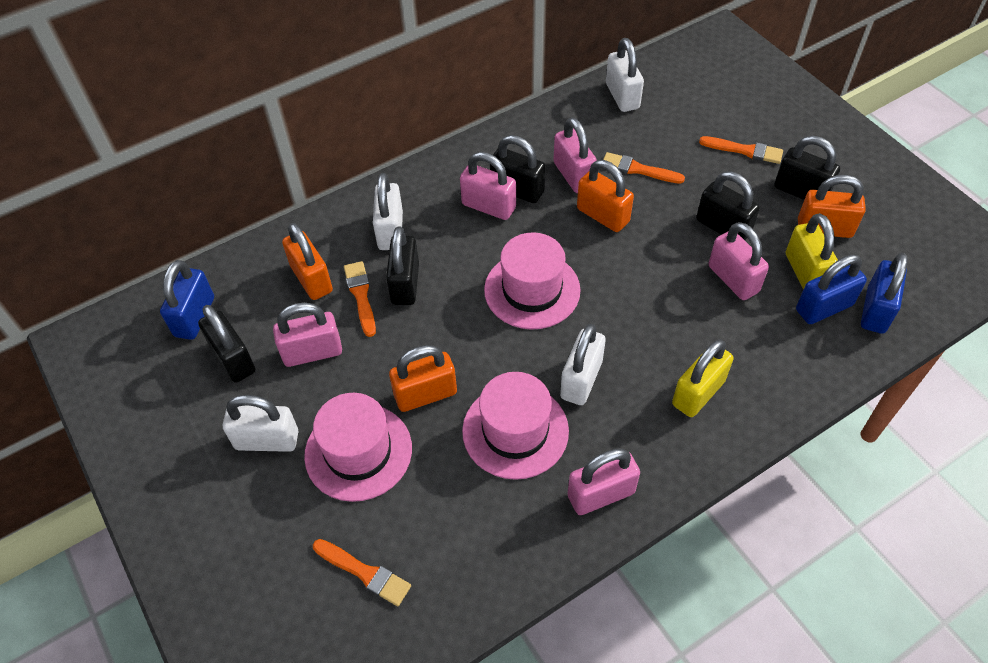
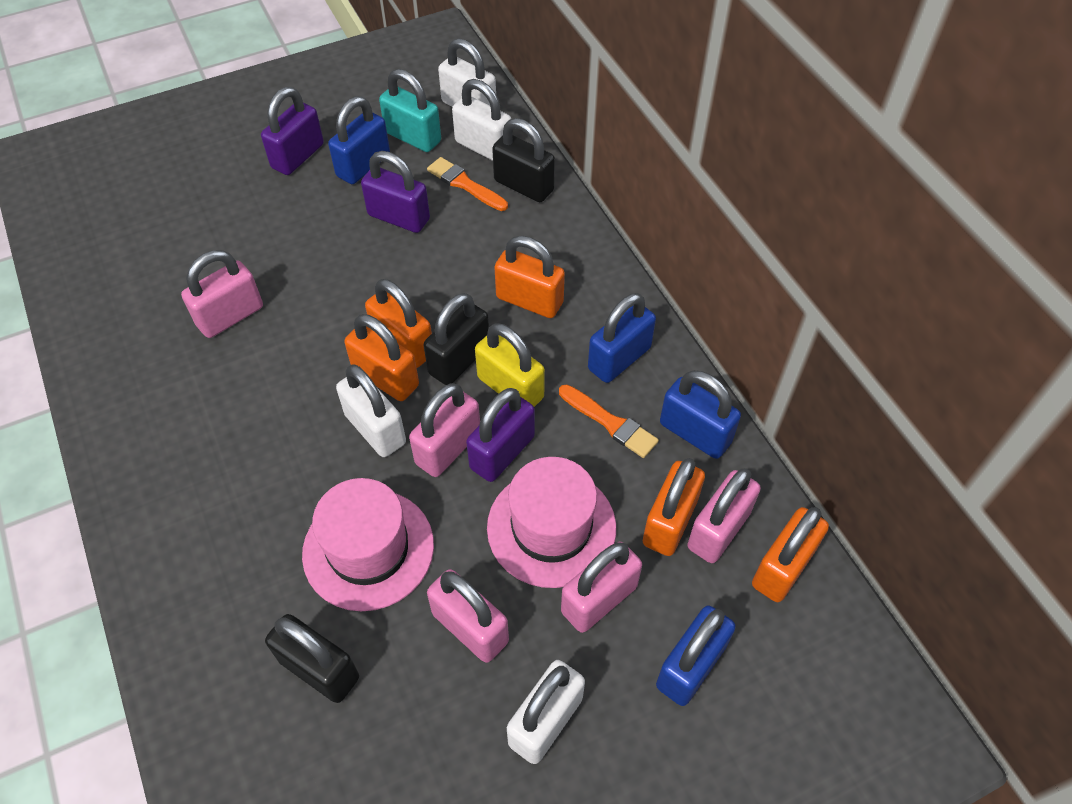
black padlock: 5 -> 3
blue padlock: 3 -> 4
orange brush: 4 -> 2
orange padlock: 4 -> 5
pink hat: 3 -> 2
purple padlock: 0 -> 3
turquoise padlock: 0 -> 1
yellow padlock: 2 -> 1

